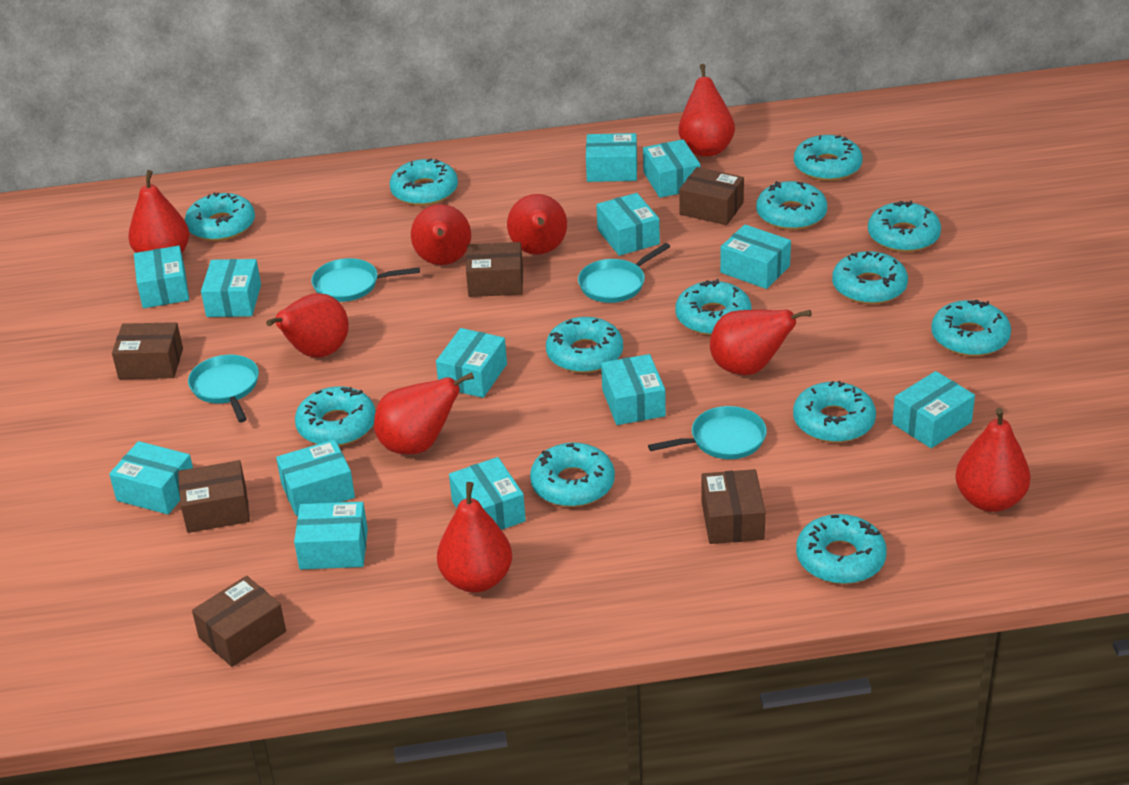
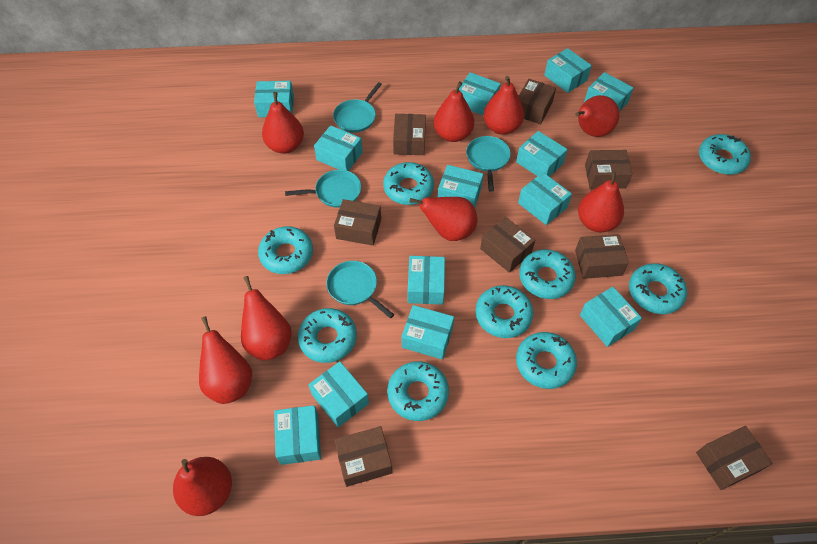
brown box: 6 -> 8
turquoise donut: 13 -> 9

